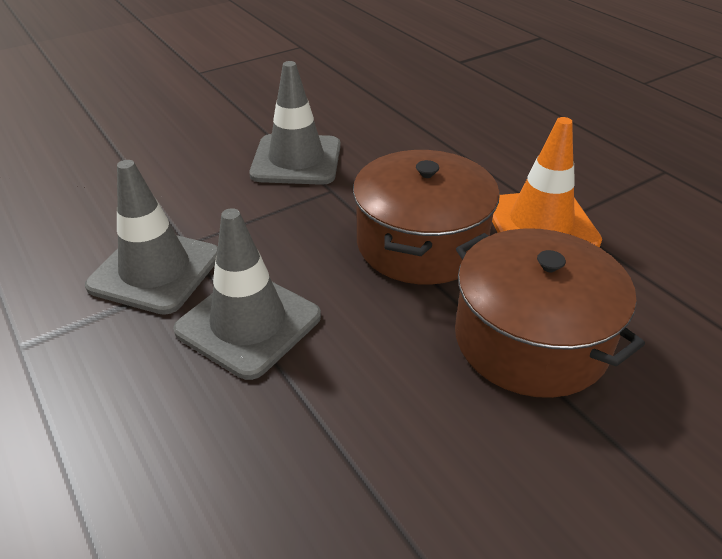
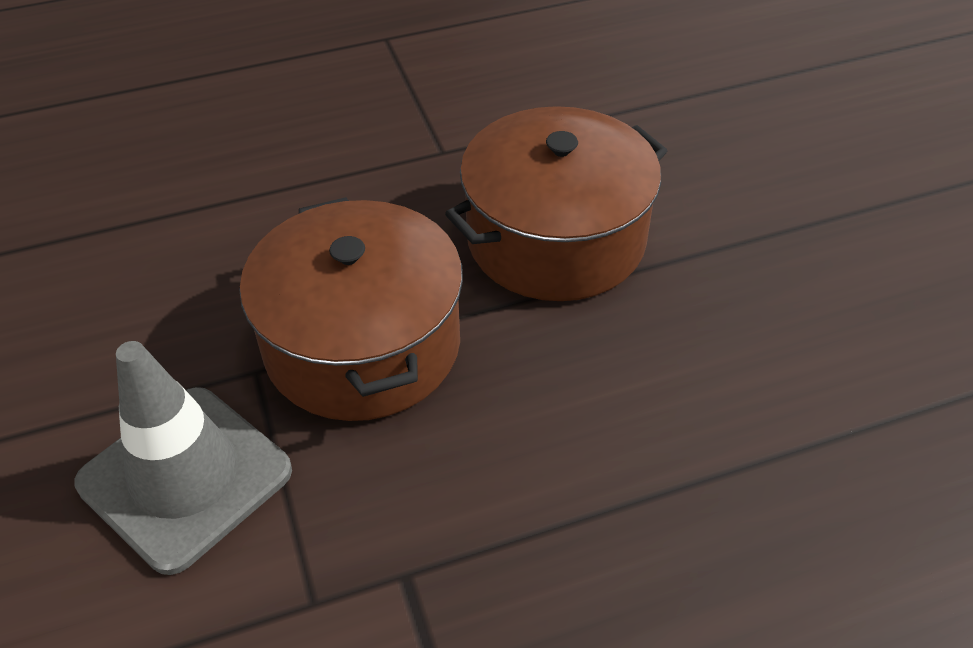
grey traffic cone: 3 -> 1
orange traffic cone: 1 -> 0

